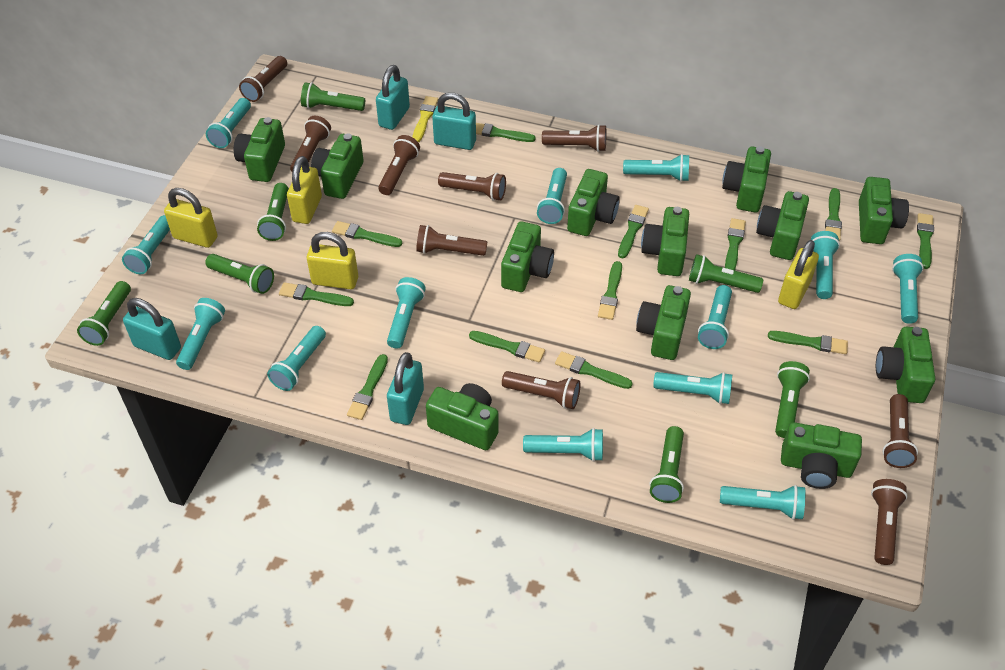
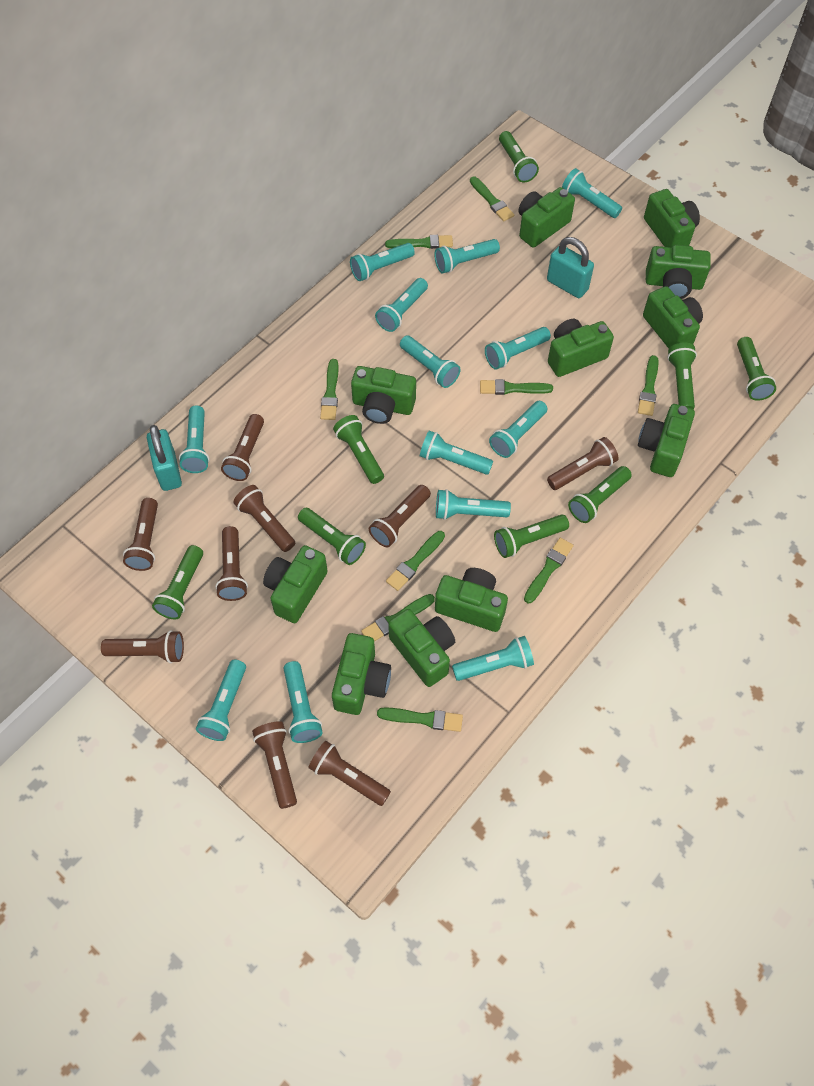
green brush: 12 -> 9
green camera: 12 -> 11
green flashlight: 7 -> 8
turquoise padlock: 4 -> 2
yellow brush: 1 -> 0
yellow padlock: 4 -> 0

